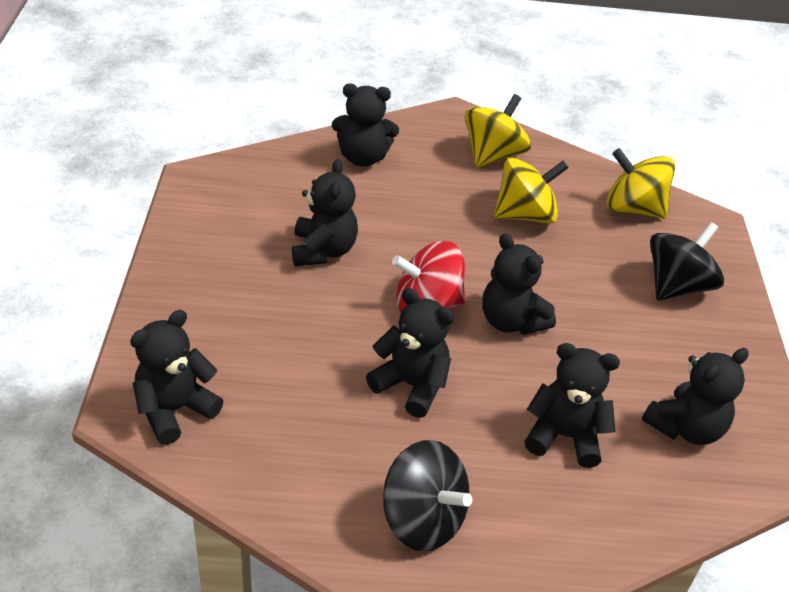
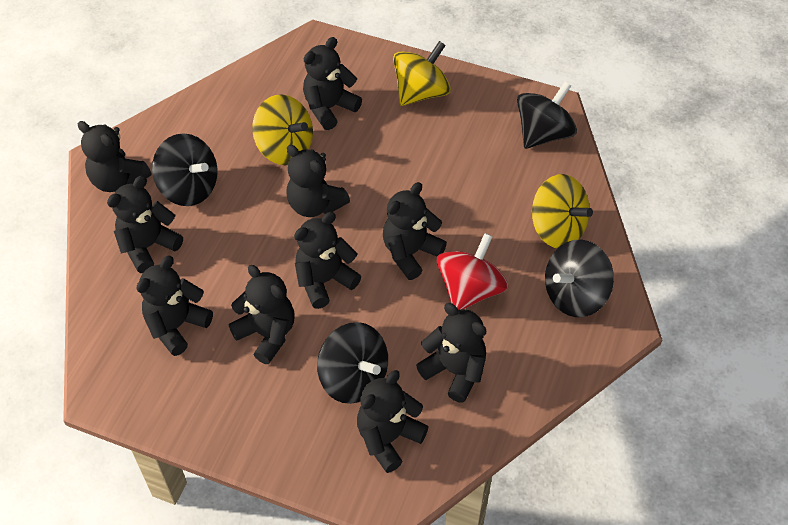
black spinning top: 2 -> 4
black teddy bear: 7 -> 10

